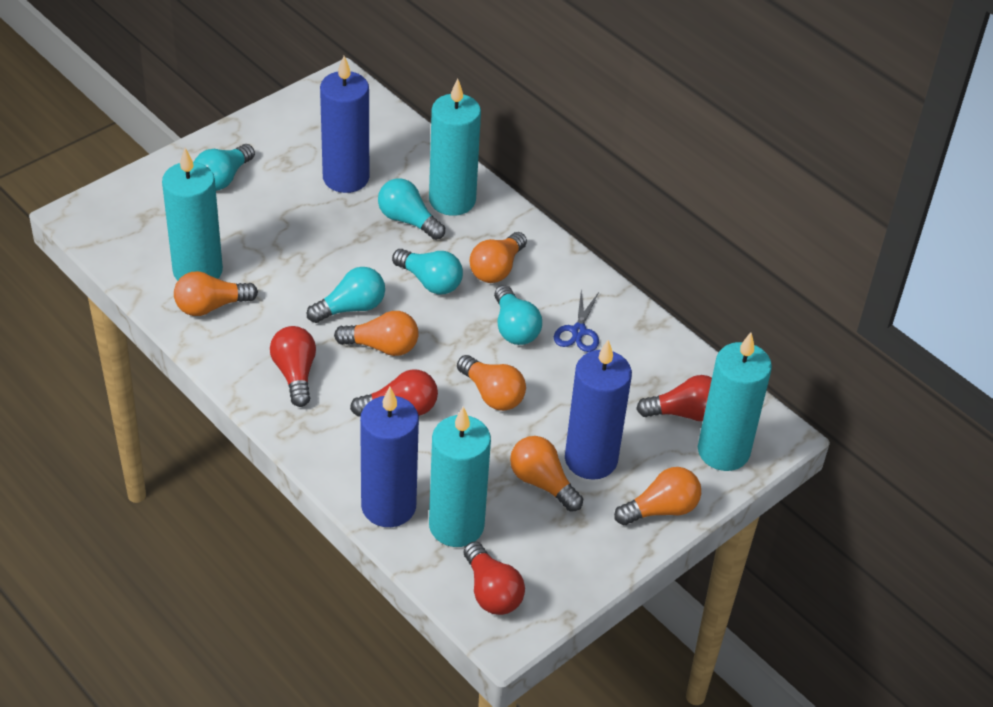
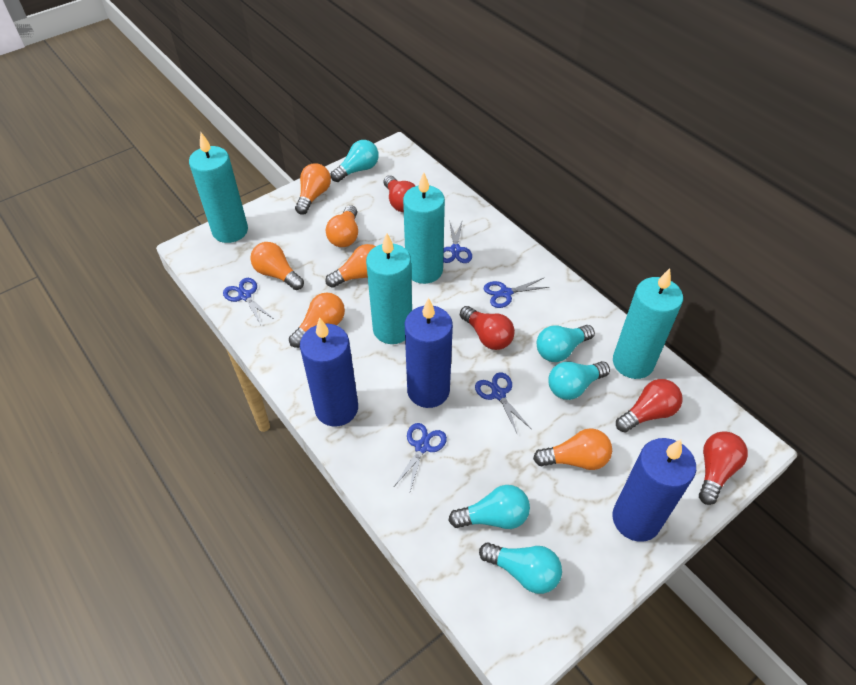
blue scissors: 1 -> 5

